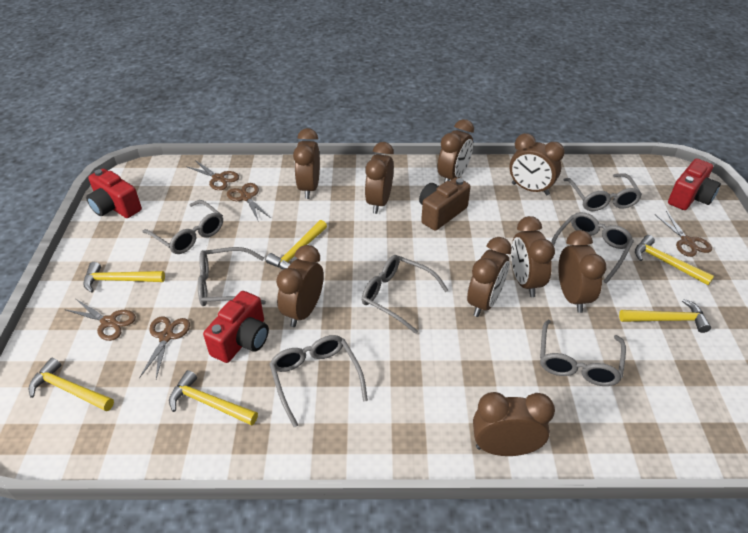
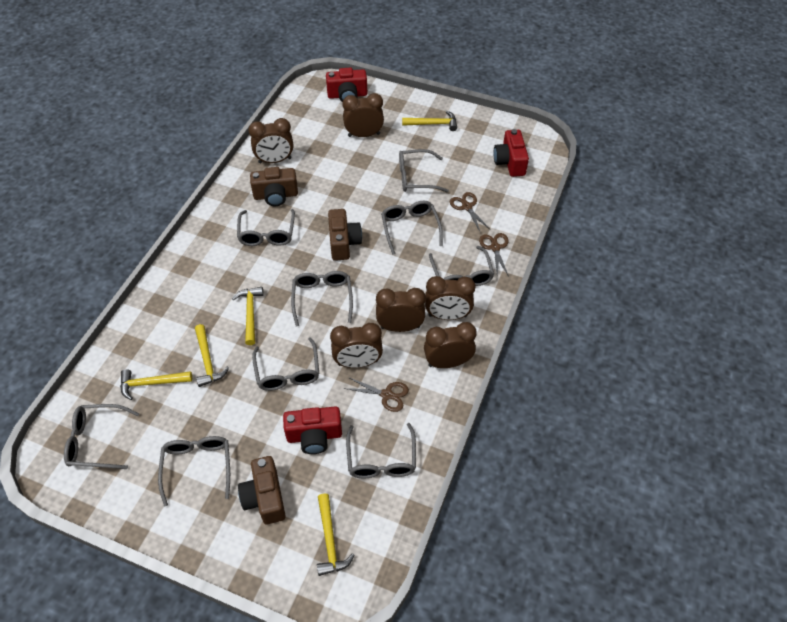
brown camera: 1 -> 3
brown clock: 9 -> 6
brown scissors: 5 -> 3
grey glasses: 7 -> 9
yellow hammer: 6 -> 5

